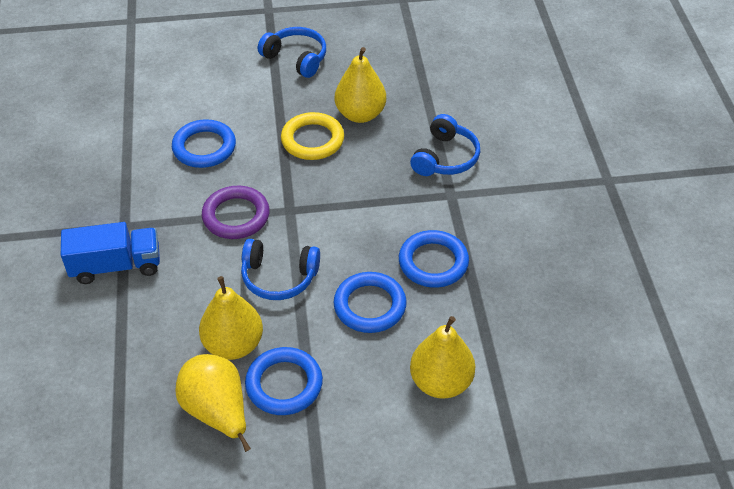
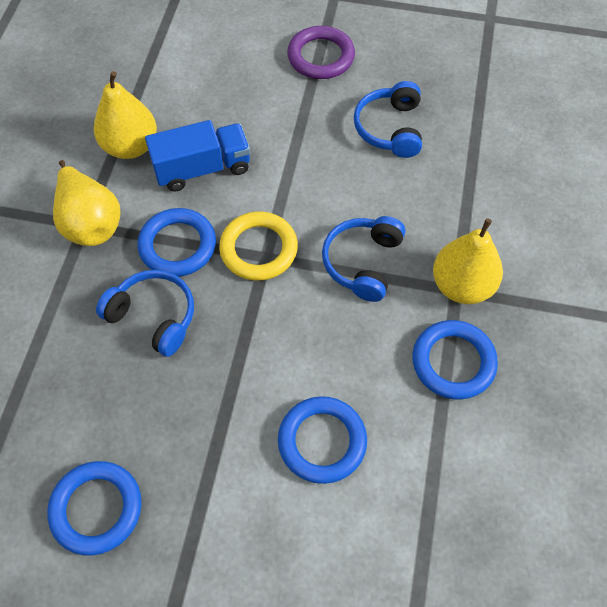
yellow pear: 4 -> 3

